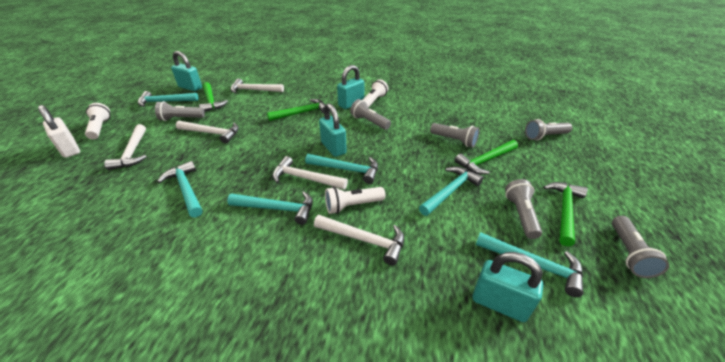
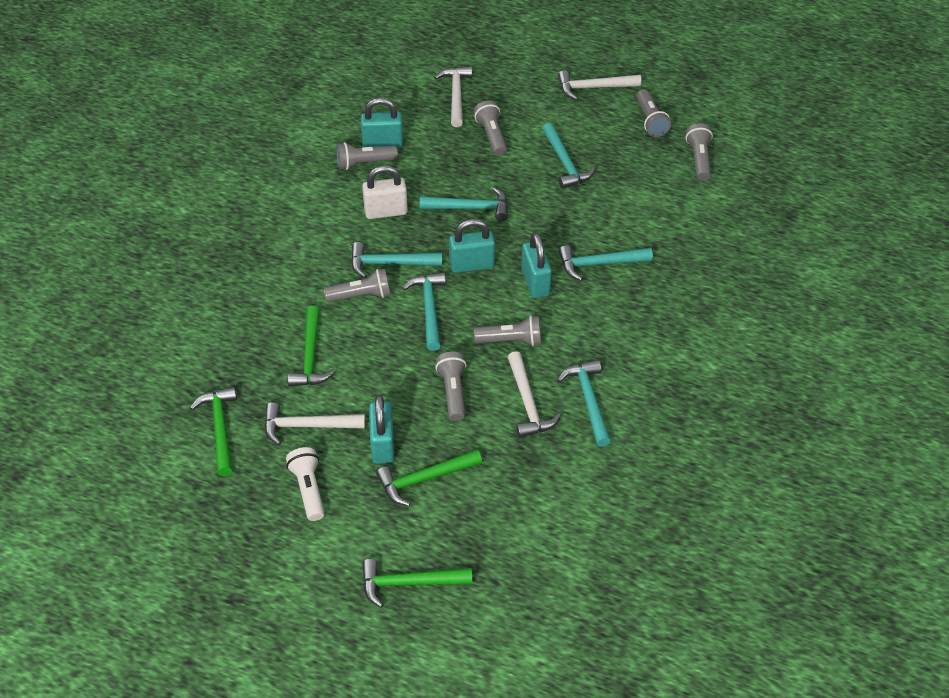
grey flashlight: 6 -> 7
white flashlight: 3 -> 1
white hammer: 5 -> 4

